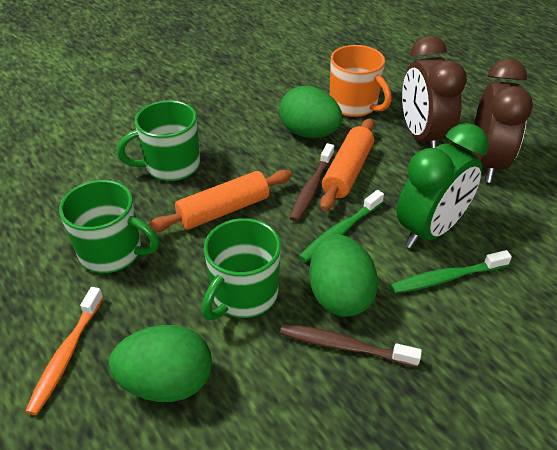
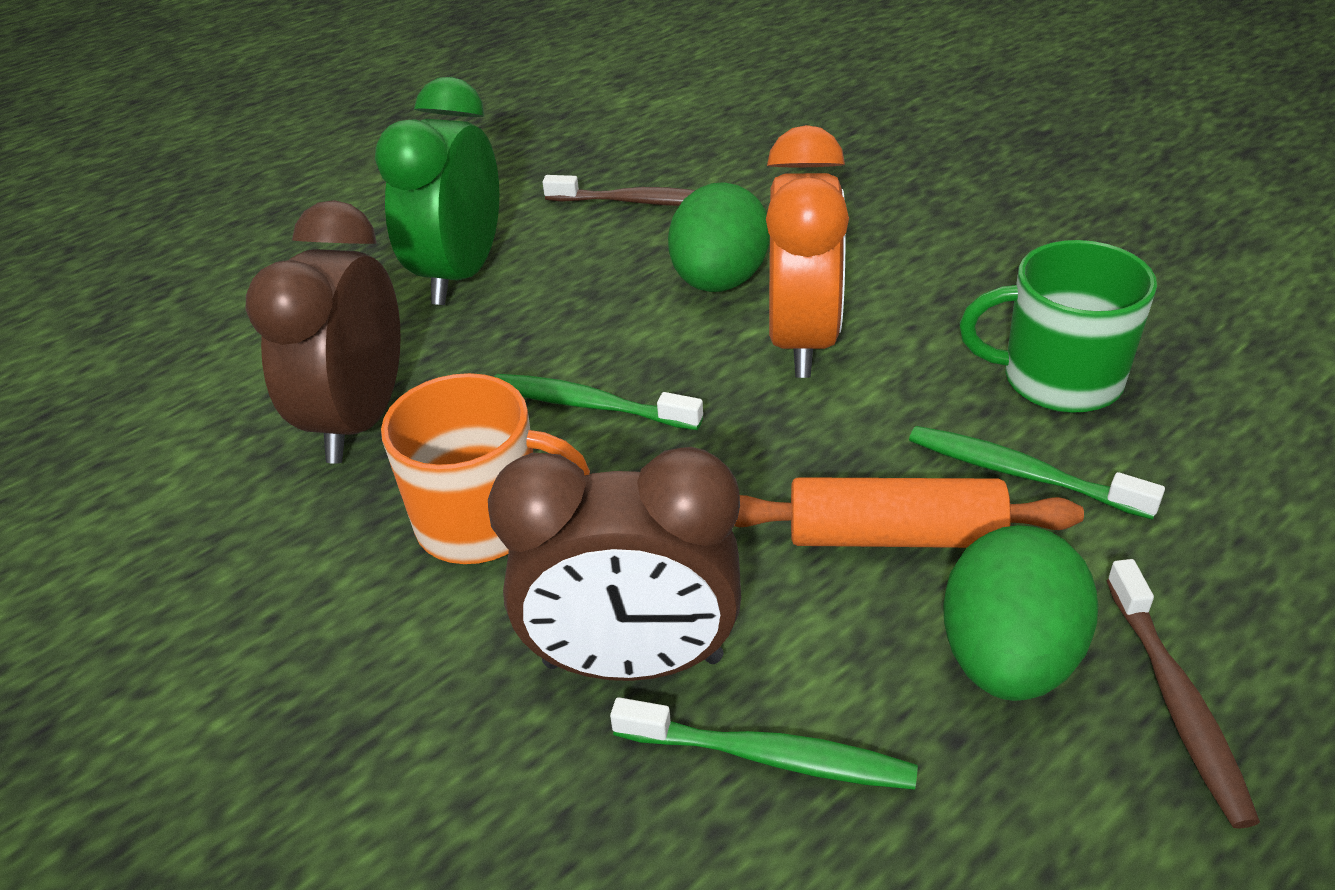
green egg: 3 -> 2
green mug: 3 -> 1
green toothbrush: 2 -> 3
orange clock: 0 -> 1
orange rolling pin: 2 -> 1
orange toothbrush: 1 -> 0

